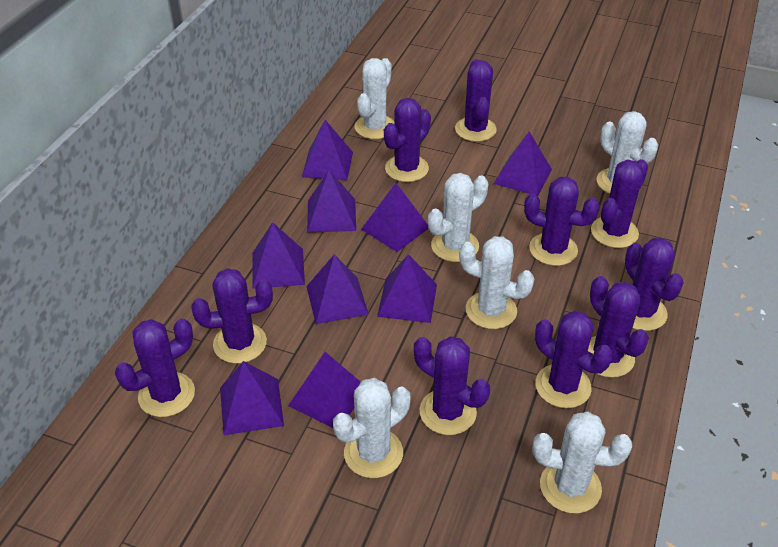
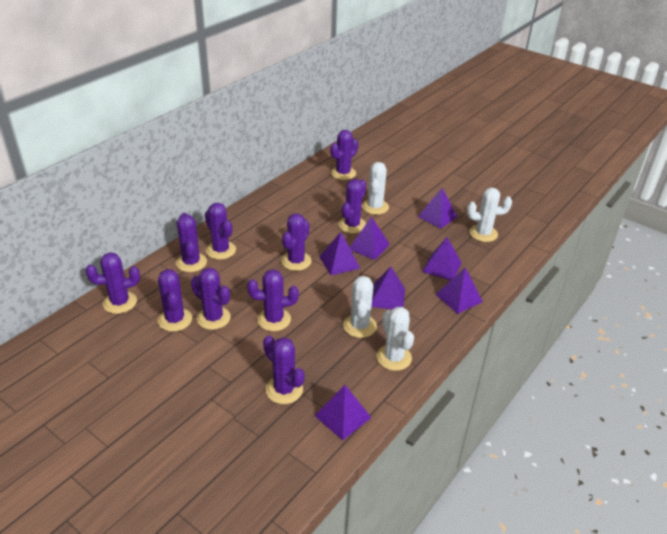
purple pyramid: 9 -> 7
white cactus: 6 -> 4

